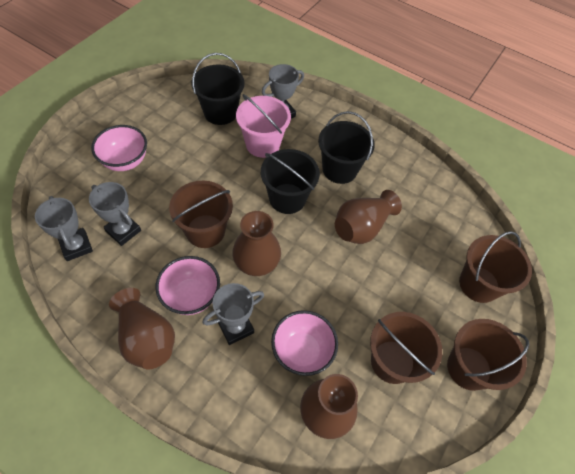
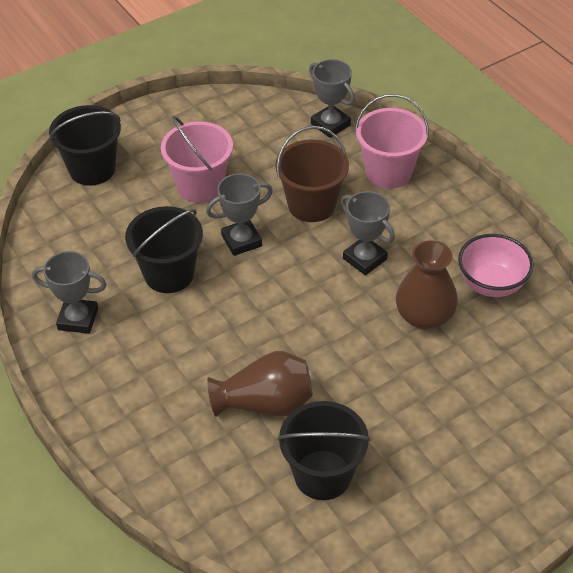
brown bucket: 4 -> 1
brown vase: 4 -> 2
pink bowl: 3 -> 1
pink bucket: 1 -> 2

